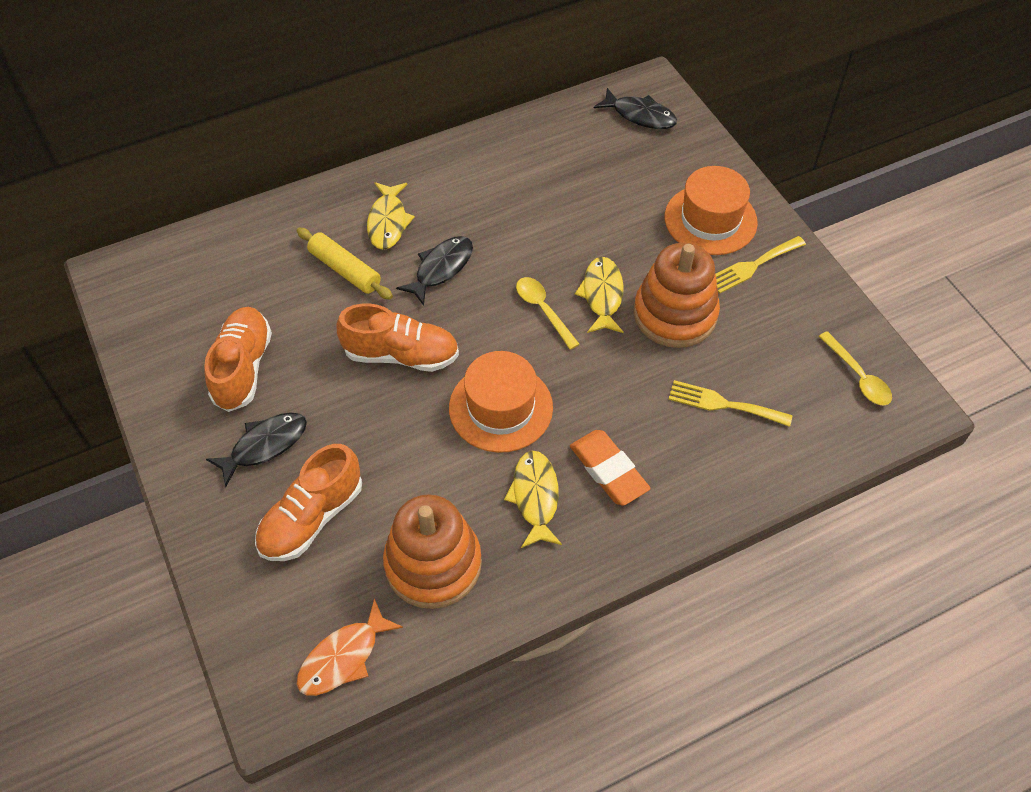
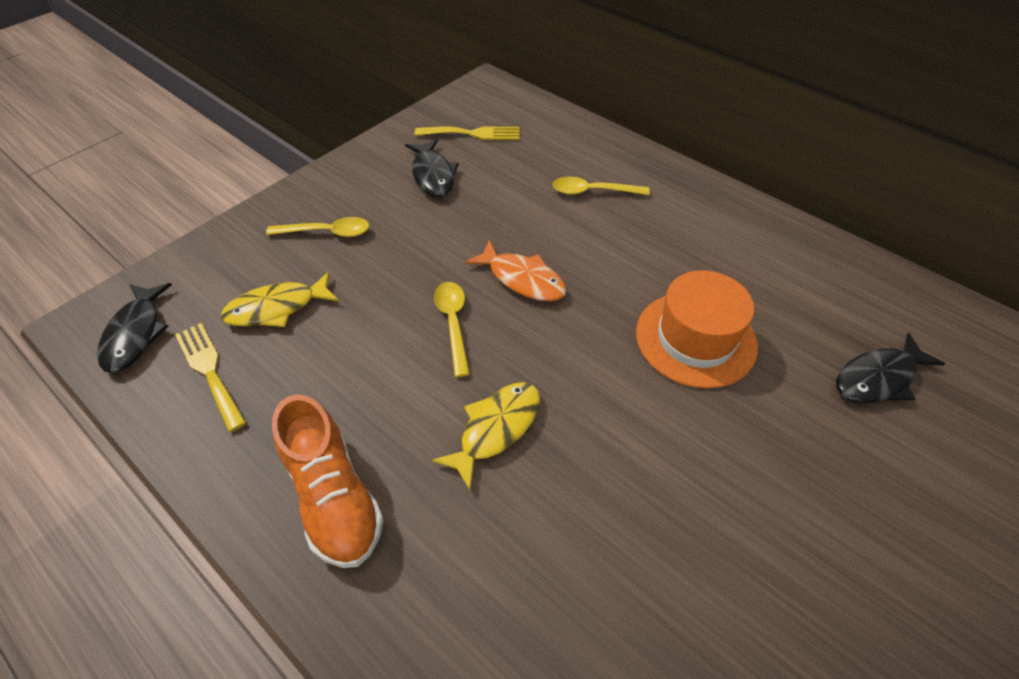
orange eraser: 1 -> 0
orange hat: 2 -> 1
orange shoe: 3 -> 1
orange stacking toy: 2 -> 0
yellow fish: 3 -> 2
yellow rolling pin: 1 -> 0
yellow spoon: 2 -> 3

